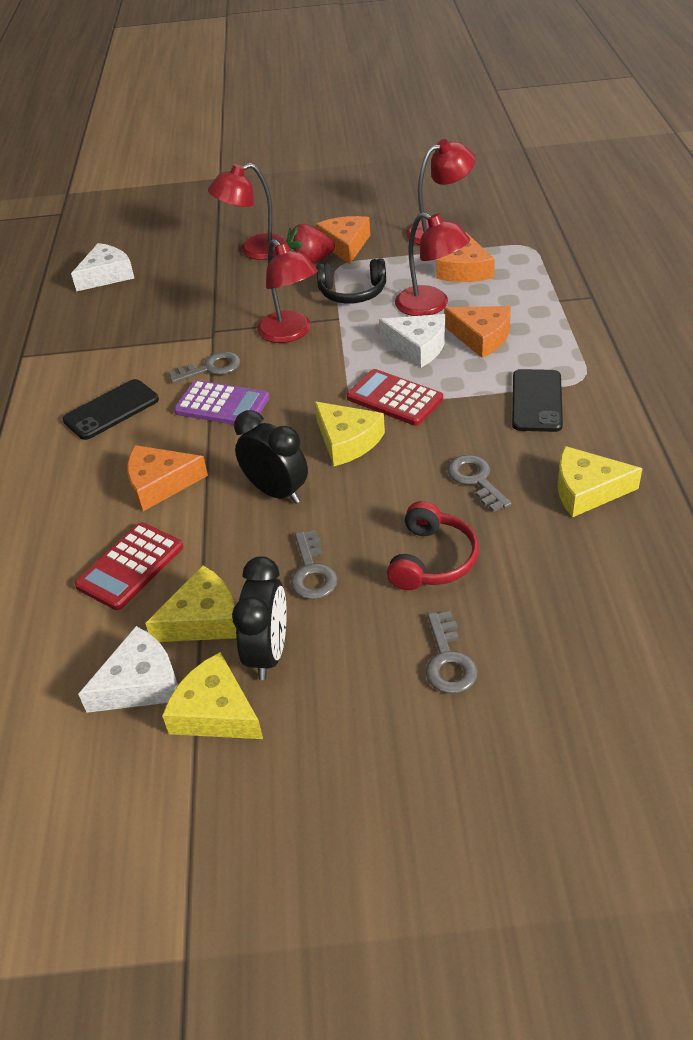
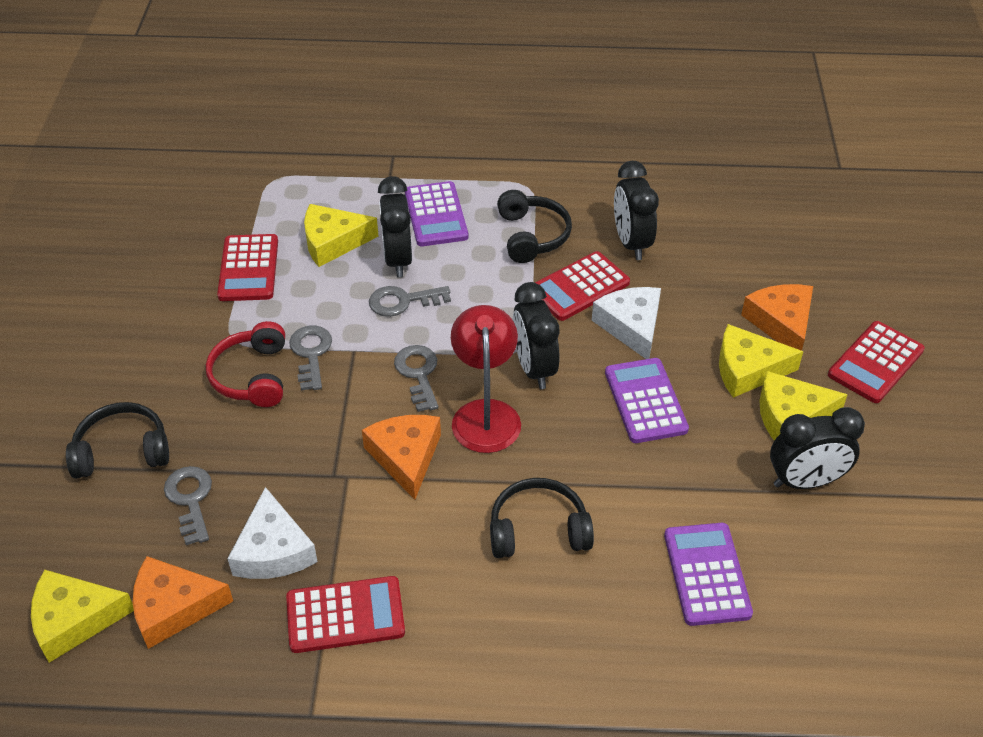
black clock: 2 -> 4
black headphones: 1 -> 3
black phone: 2 -> 0
orange cheese: 4 -> 3
purple calculator: 1 -> 3
red calculator: 2 -> 4
red lamp: 4 -> 1
red strawberry: 1 -> 0
white cheese: 3 -> 2

